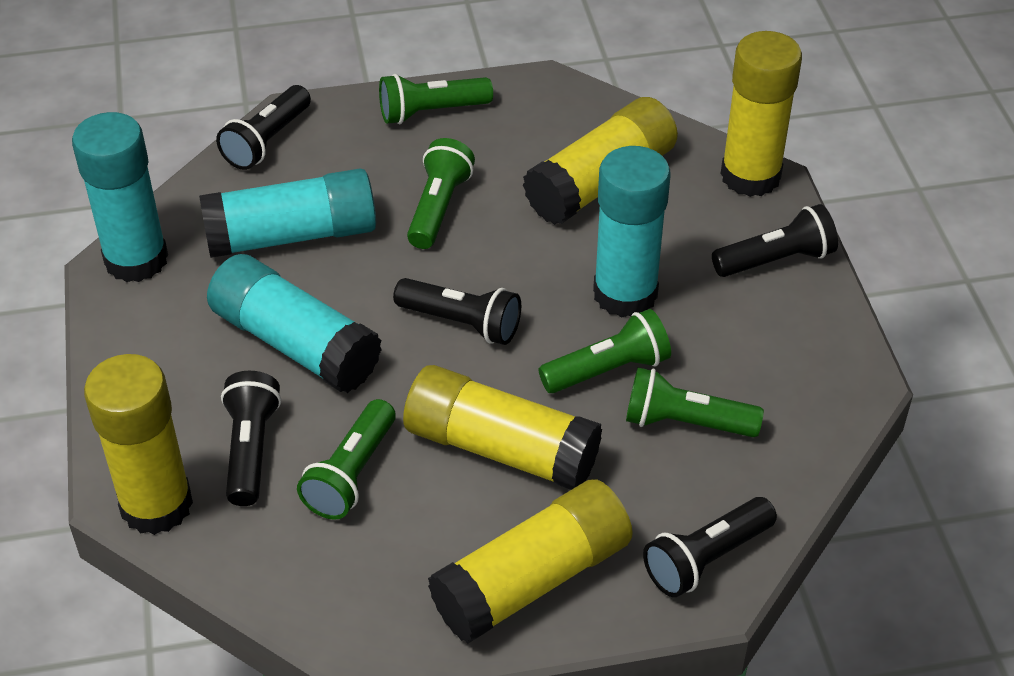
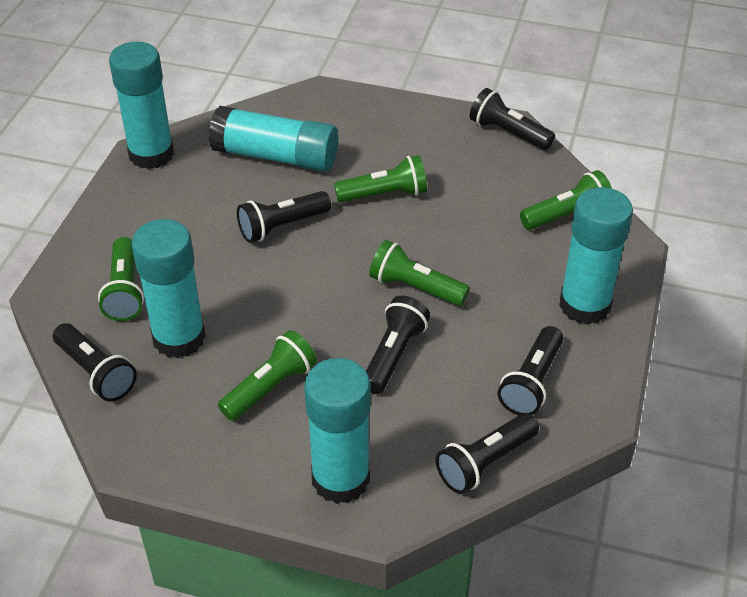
black flashlight: 5 -> 6
turquoise glue stick: 4 -> 5
yellow glue stick: 5 -> 0

